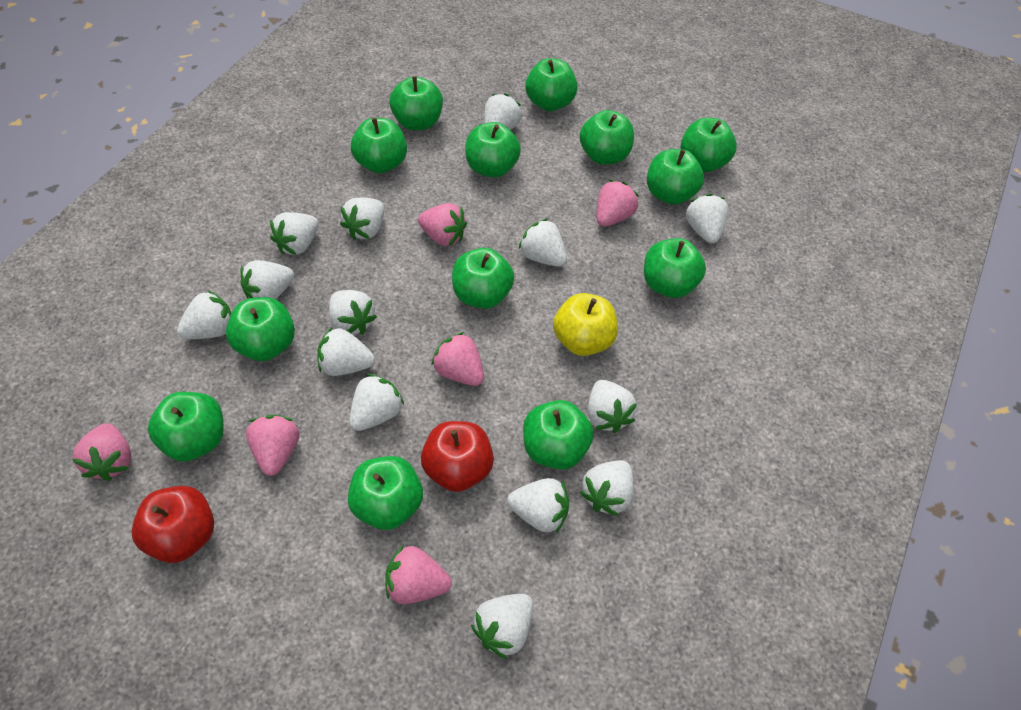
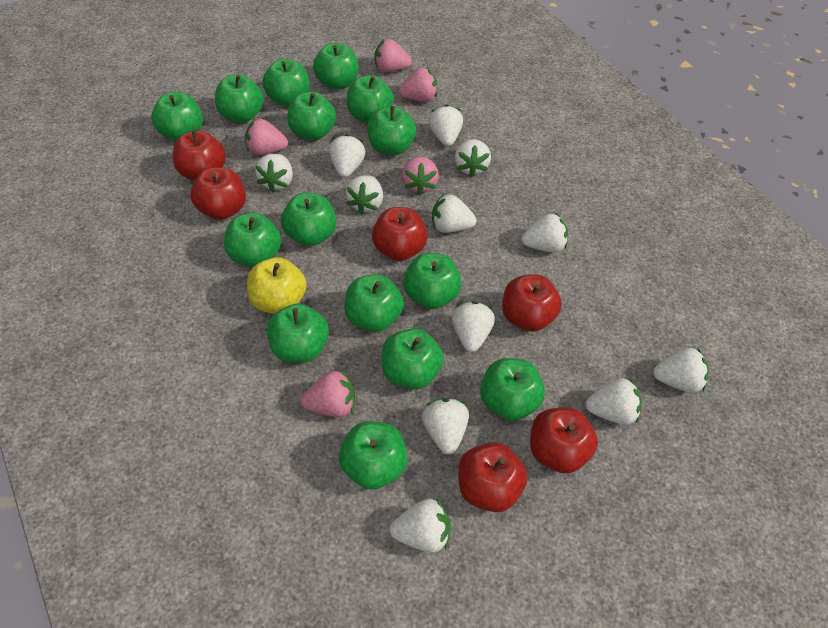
green apple: 13 -> 15
pink strawberry: 6 -> 5
red apple: 2 -> 6
white strawberry: 14 -> 12

